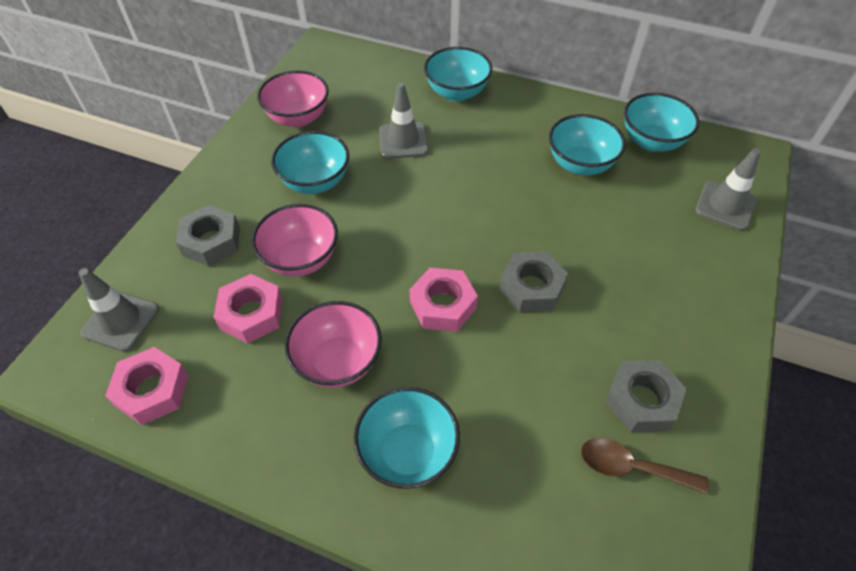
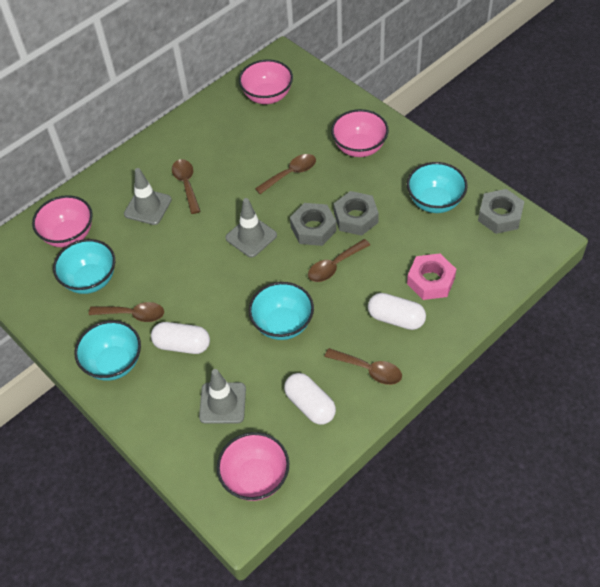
brown spoon: 1 -> 5
pink bowl: 3 -> 4
pink nut: 3 -> 1
turquoise bowl: 5 -> 4
white capsule: 0 -> 3

